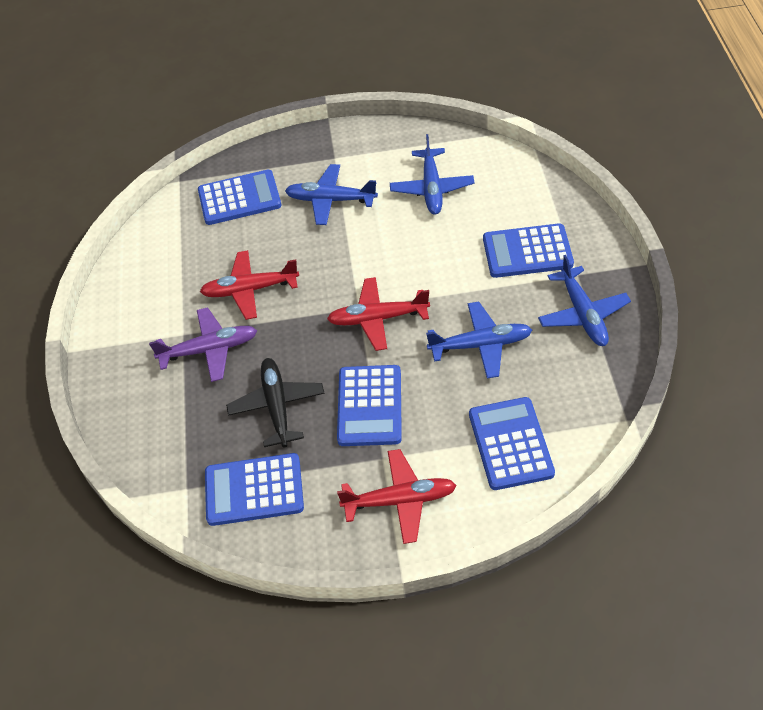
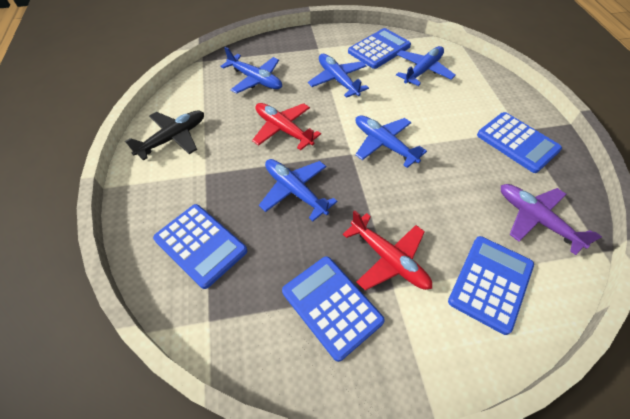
blue plane: 4 -> 5
red plane: 3 -> 2

